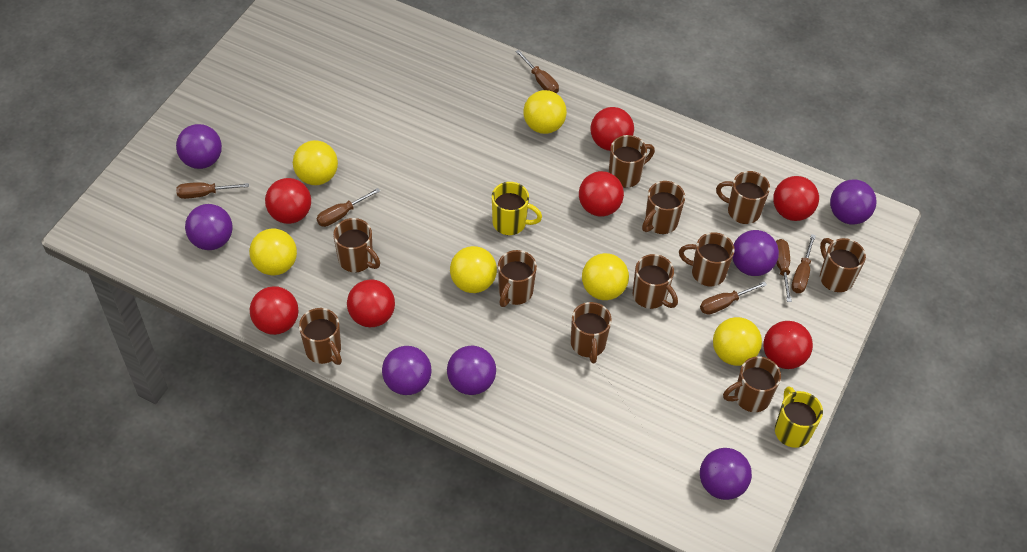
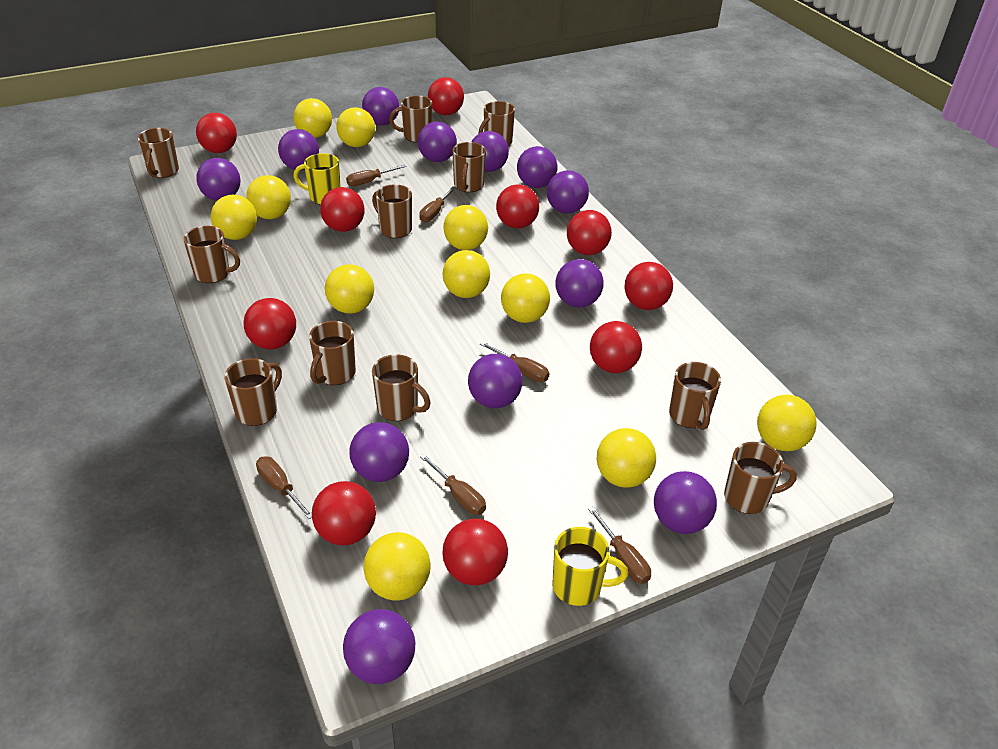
purple ball: 7 -> 12
red ball: 7 -> 10
yellow ball: 6 -> 11

